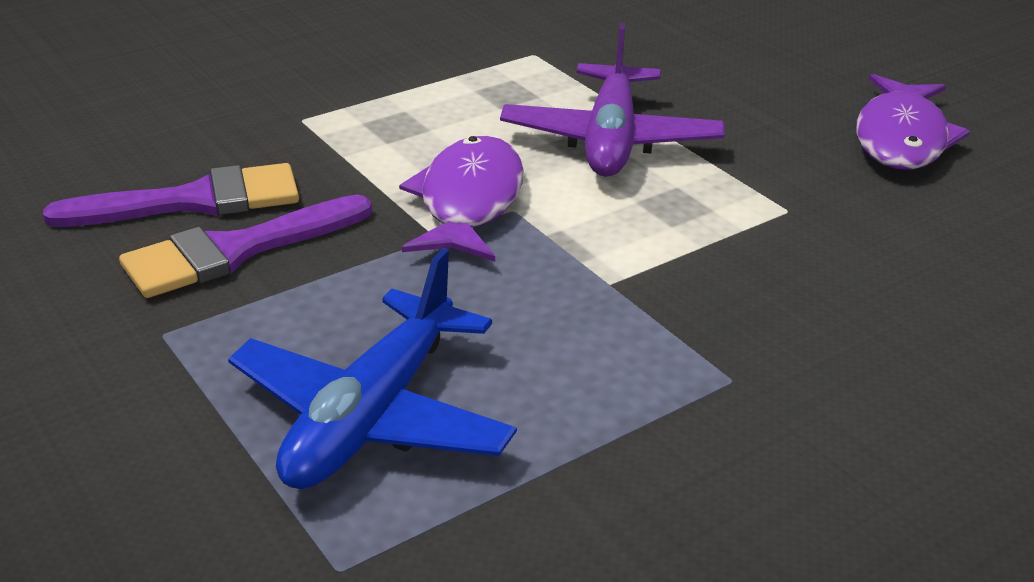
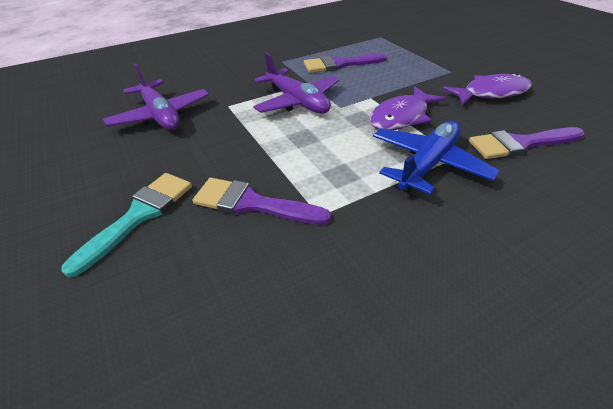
purple brush: 2 -> 3
purple plane: 1 -> 2
turquoise brush: 0 -> 1

